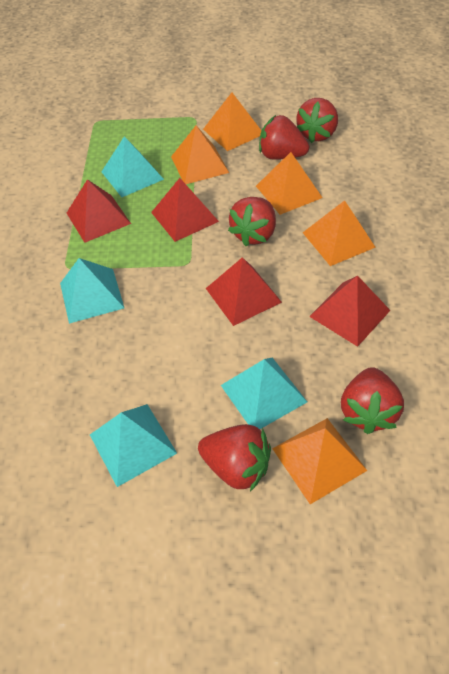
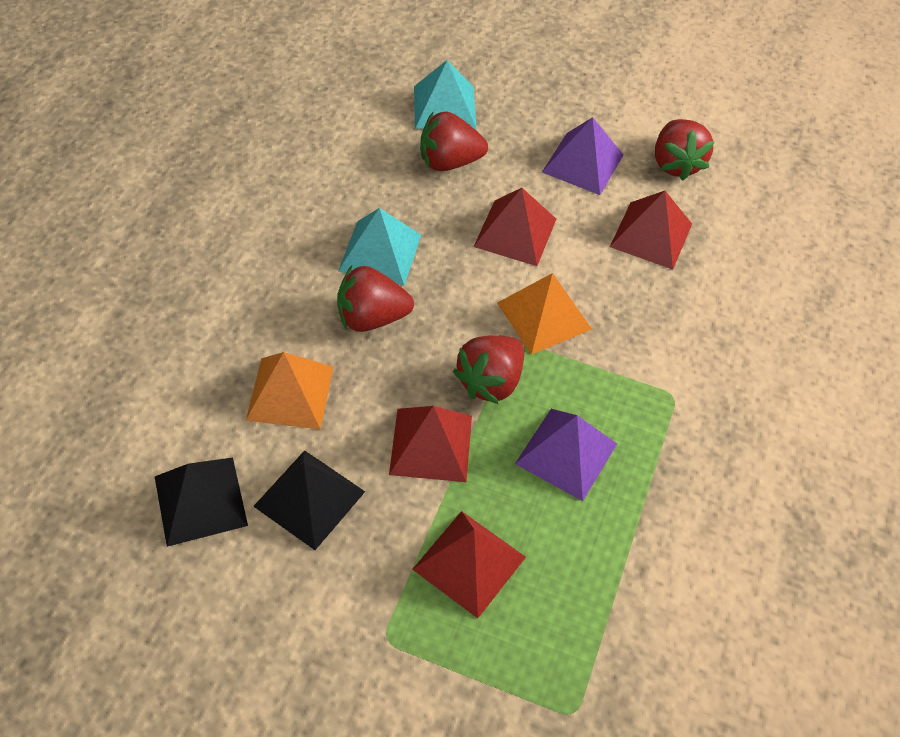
black pyramid: 0 -> 2
orange pyramid: 5 -> 2
purple pyramid: 0 -> 2
red strawberry: 5 -> 4
turquoise pyramid: 4 -> 2

